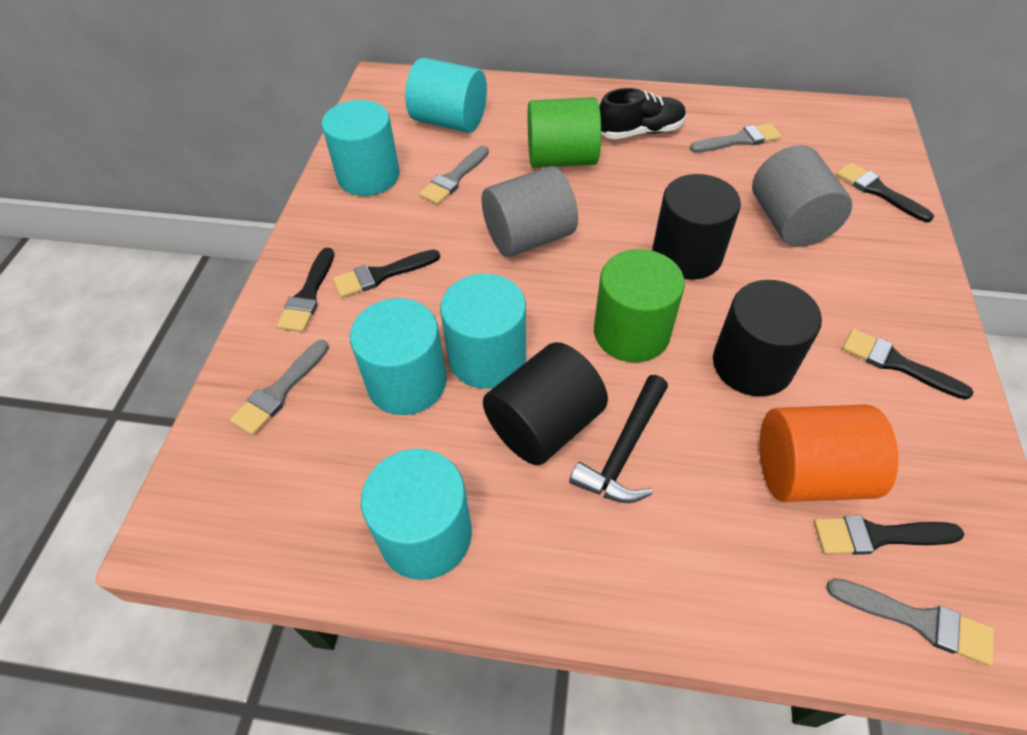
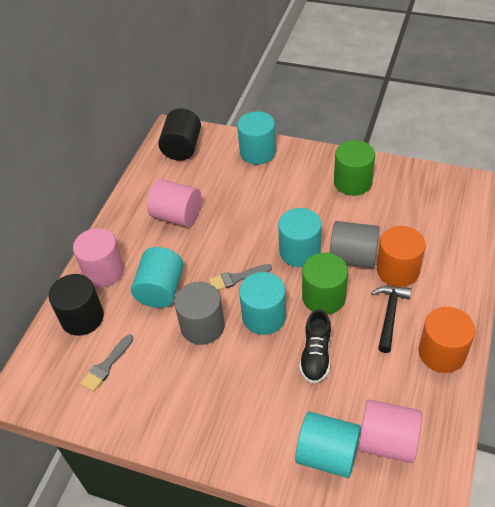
black brush: 5 -> 0
black cylinder: 3 -> 2
grey brush: 4 -> 2
orange cylinder: 1 -> 2
pink cylinder: 0 -> 3

